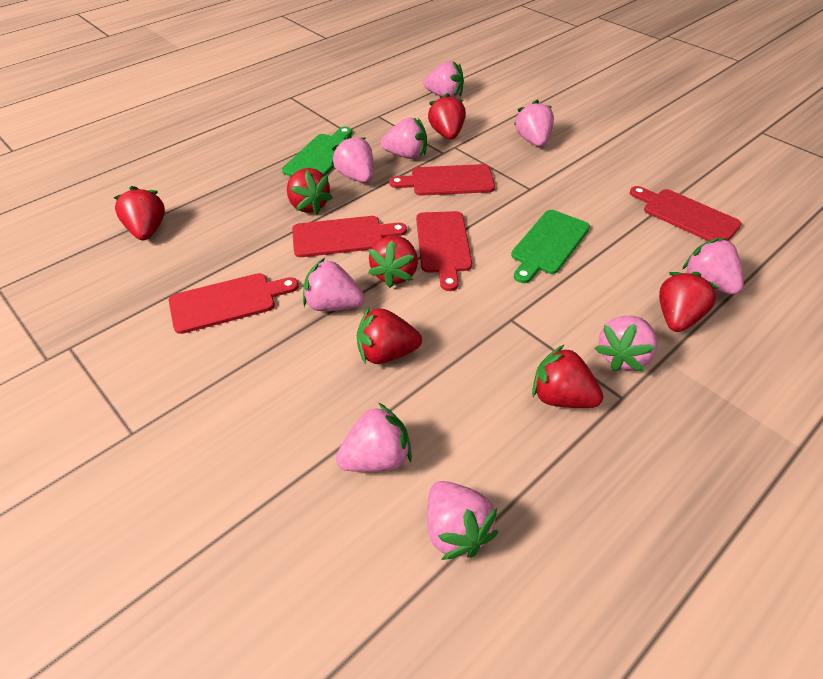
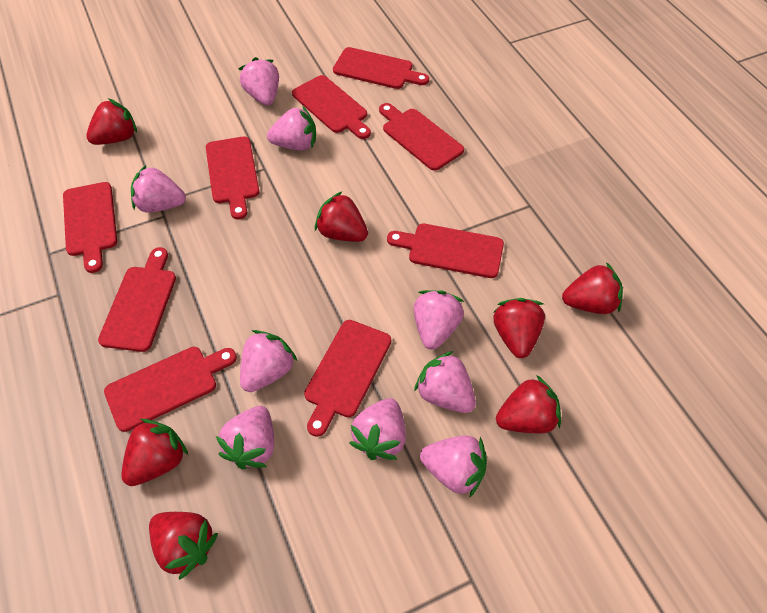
green cutting board: 2 -> 0
red cutting board: 5 -> 9

